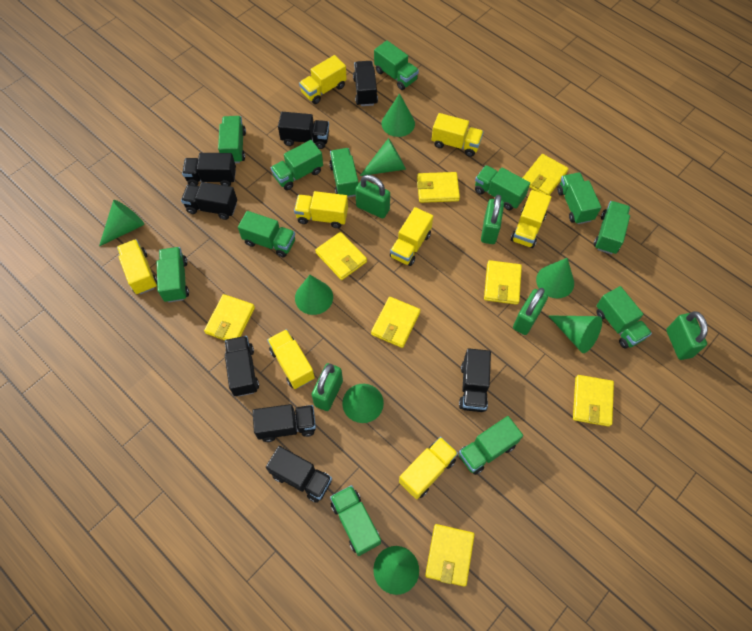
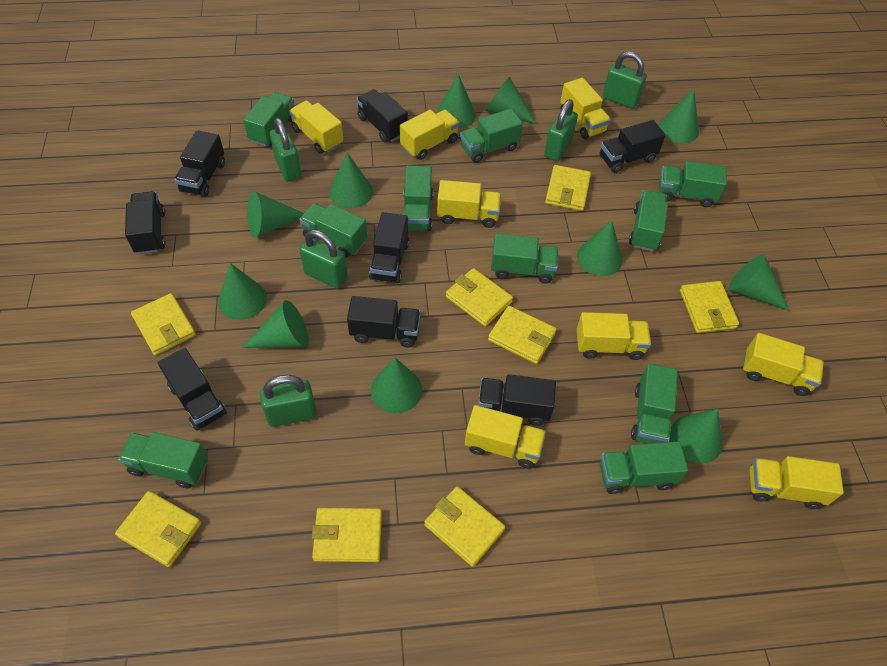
green cone: 8 -> 11
green truck: 12 -> 10

